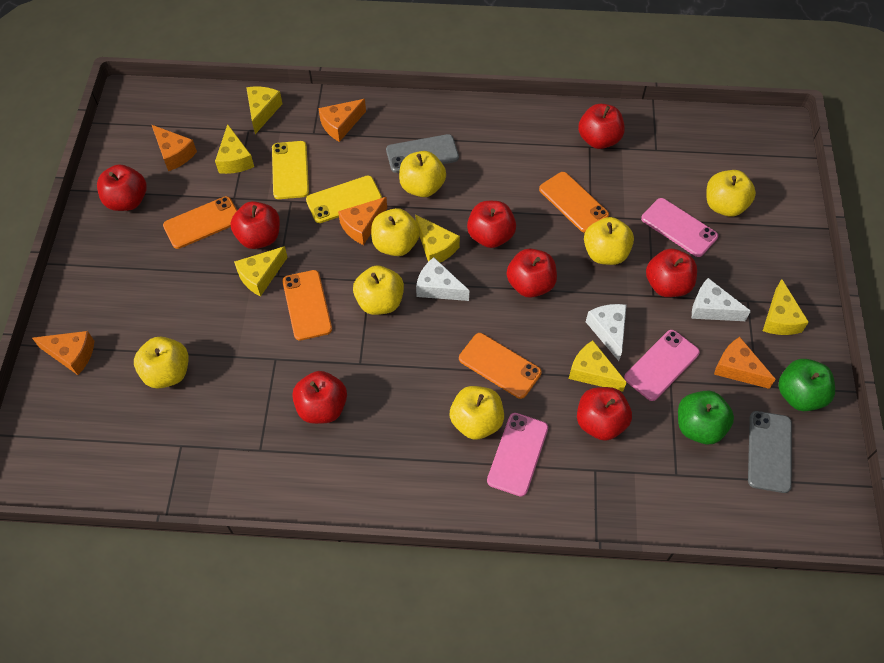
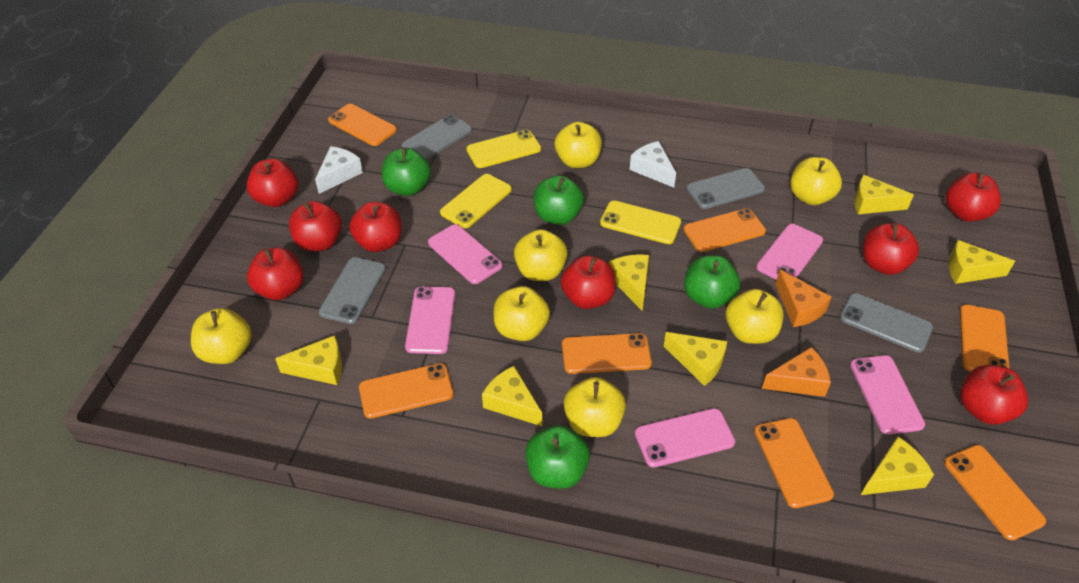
green apple: 2 -> 4
grey phone: 2 -> 4
orange cheese: 5 -> 2
orange phone: 4 -> 7
pink phone: 3 -> 5
white cheese: 3 -> 2
yellow cheese: 6 -> 7
yellow phone: 2 -> 3

